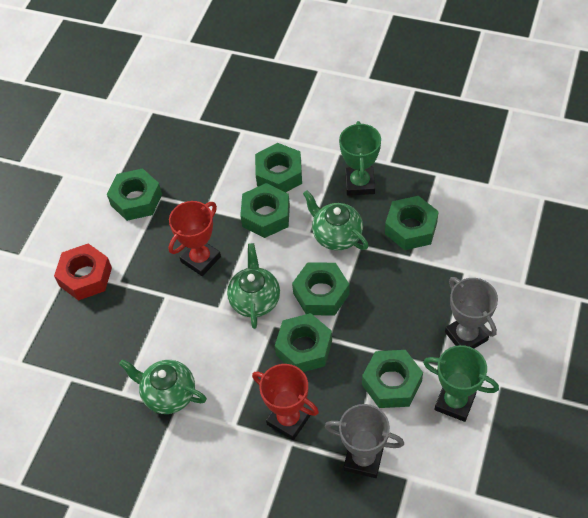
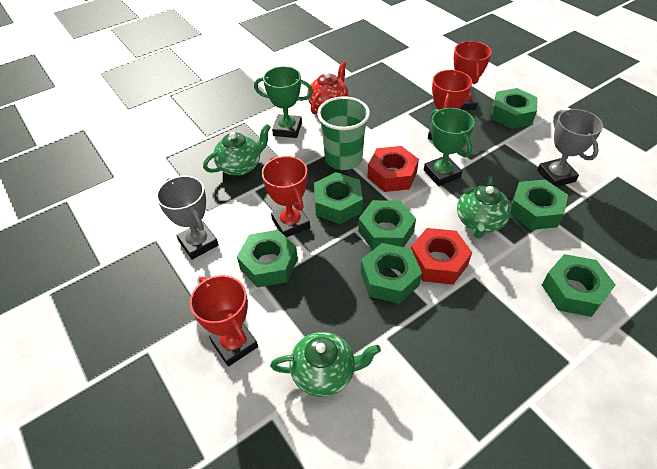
green cup: 0 -> 1
red nut: 1 -> 2
red teapot: 0 -> 1
red trophy: 2 -> 4

